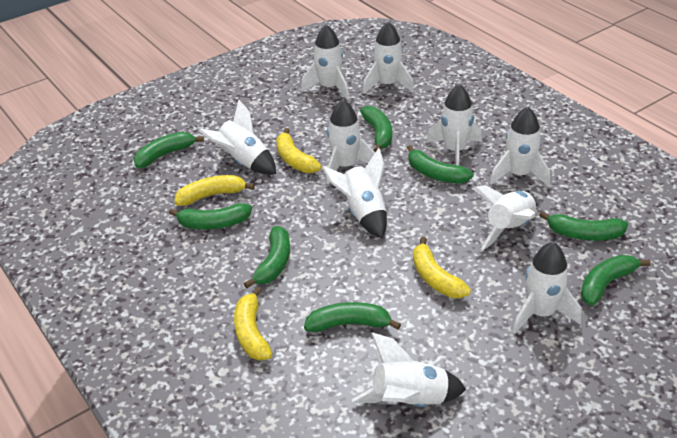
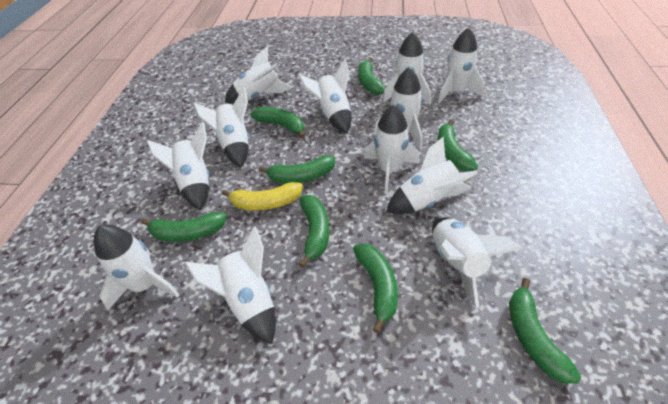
white rocket: 10 -> 12
yellow banana: 4 -> 1

